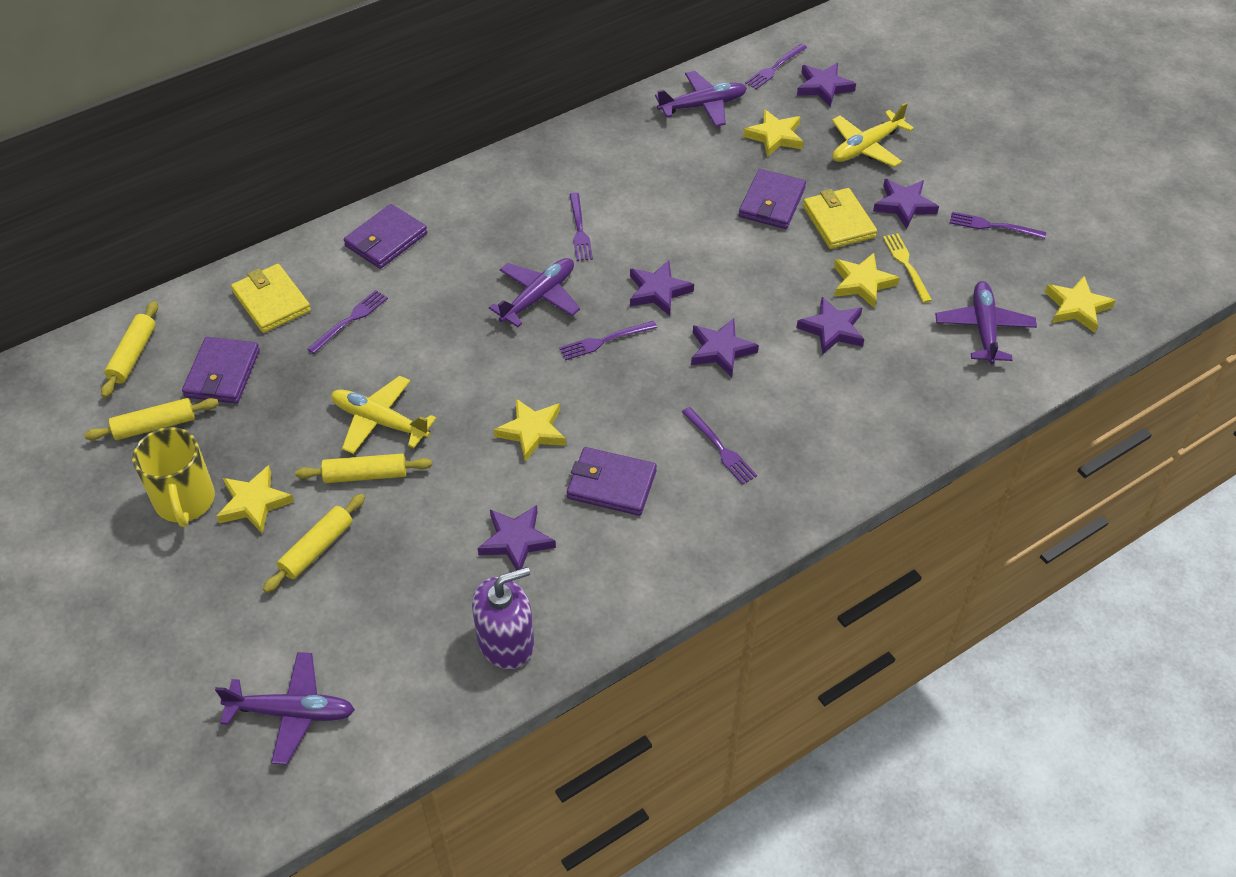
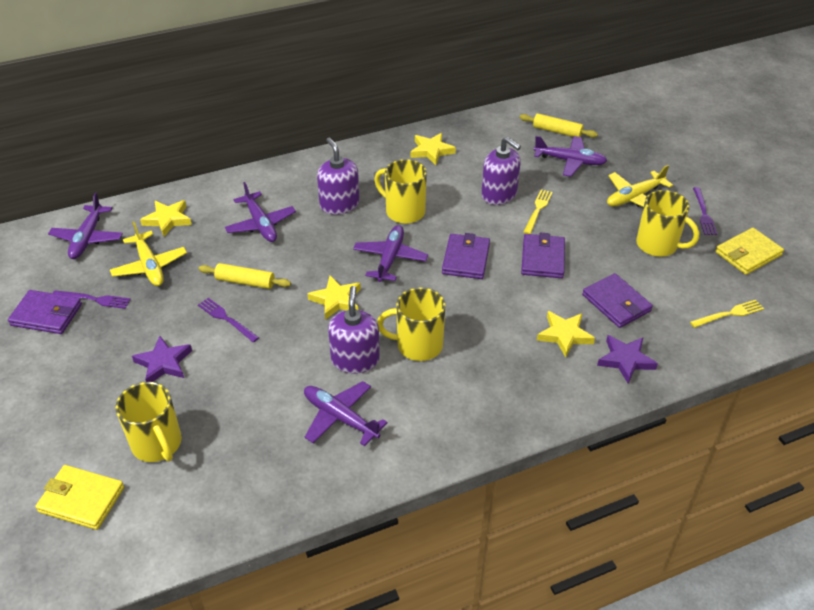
purple fork: 6 -> 3
purple plane: 4 -> 5
purple soap dispenser: 1 -> 3
purple star: 6 -> 2
yellow fork: 1 -> 2
yellow mug: 1 -> 4
yellow rolling pin: 4 -> 2
yellow star: 5 -> 4

